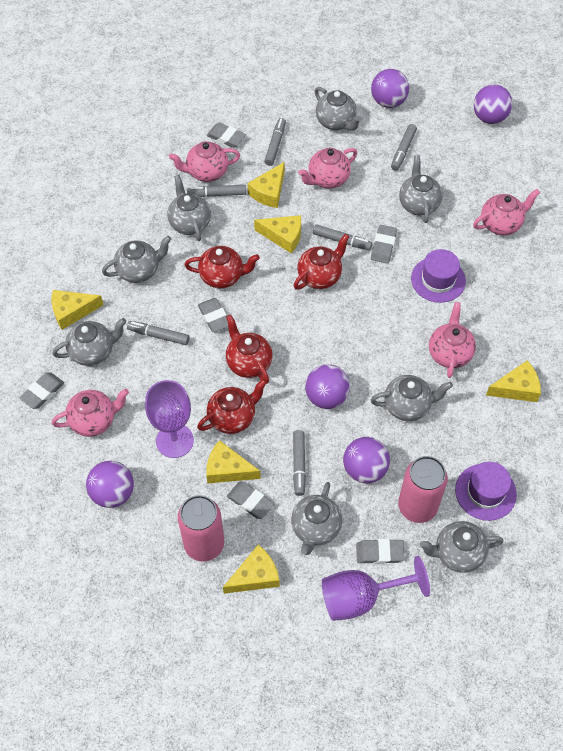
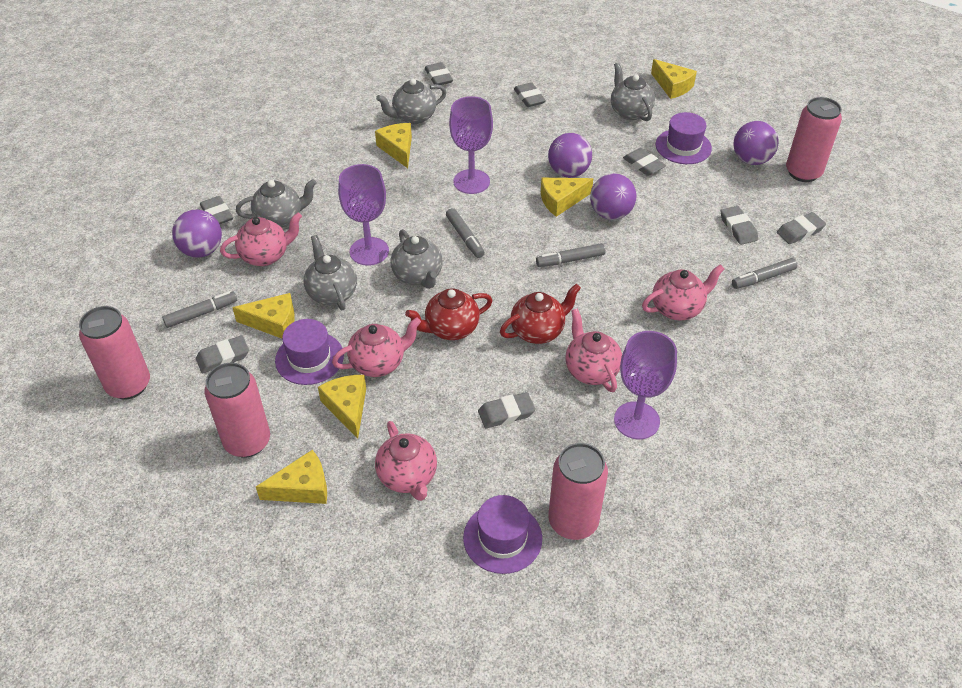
grey eraser: 6 -> 8
grey marker: 6 -> 4
grey teapot: 8 -> 5
pink can: 2 -> 4
purple ball: 5 -> 4
purple goblet: 2 -> 3
purple hat: 2 -> 3
red teapot: 4 -> 2

